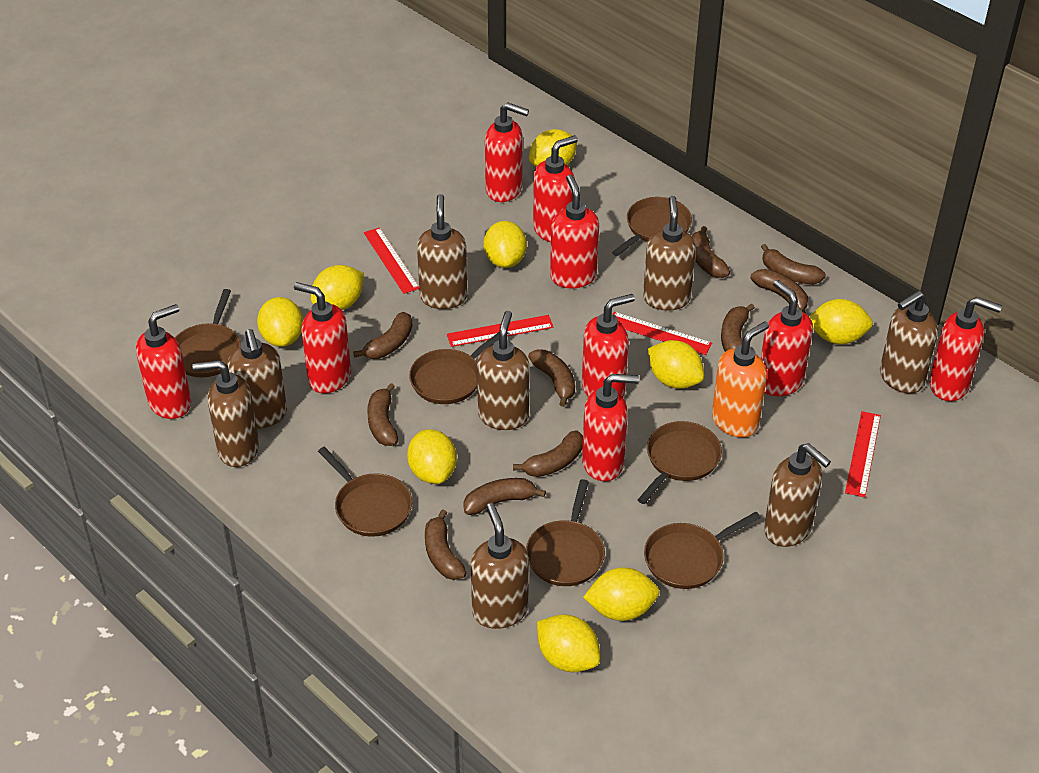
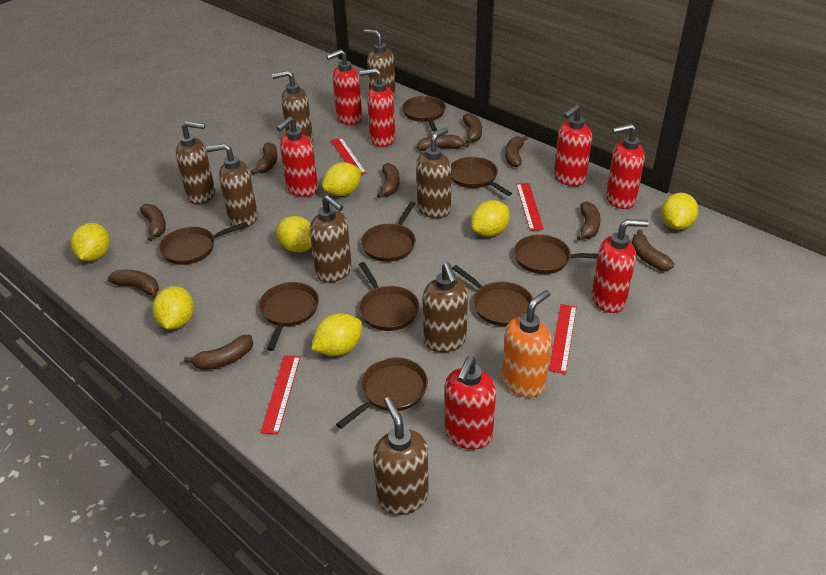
brown pan: 7 -> 9
red soap dispenser: 9 -> 7
yellow lemon: 9 -> 7

